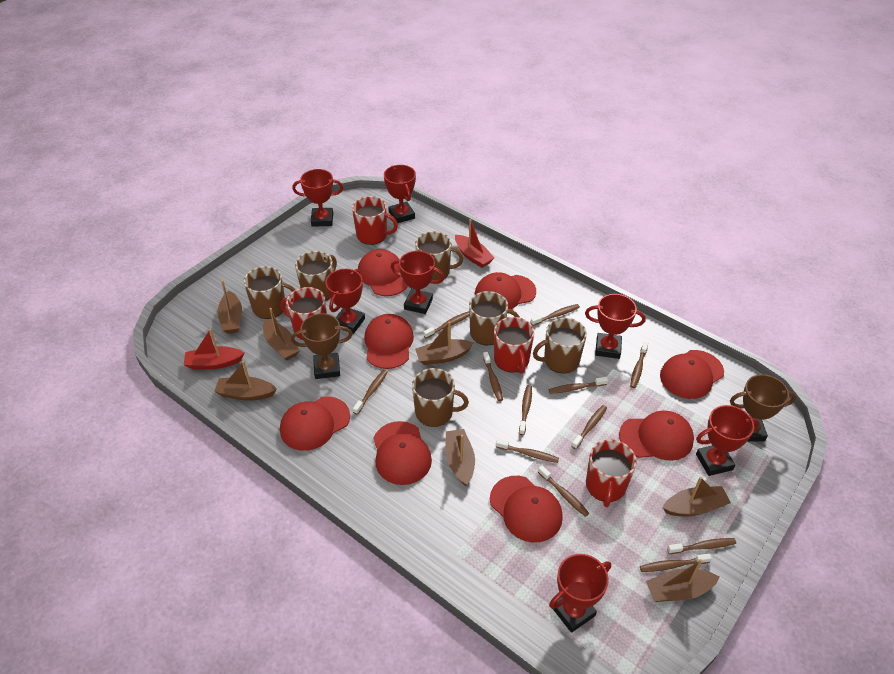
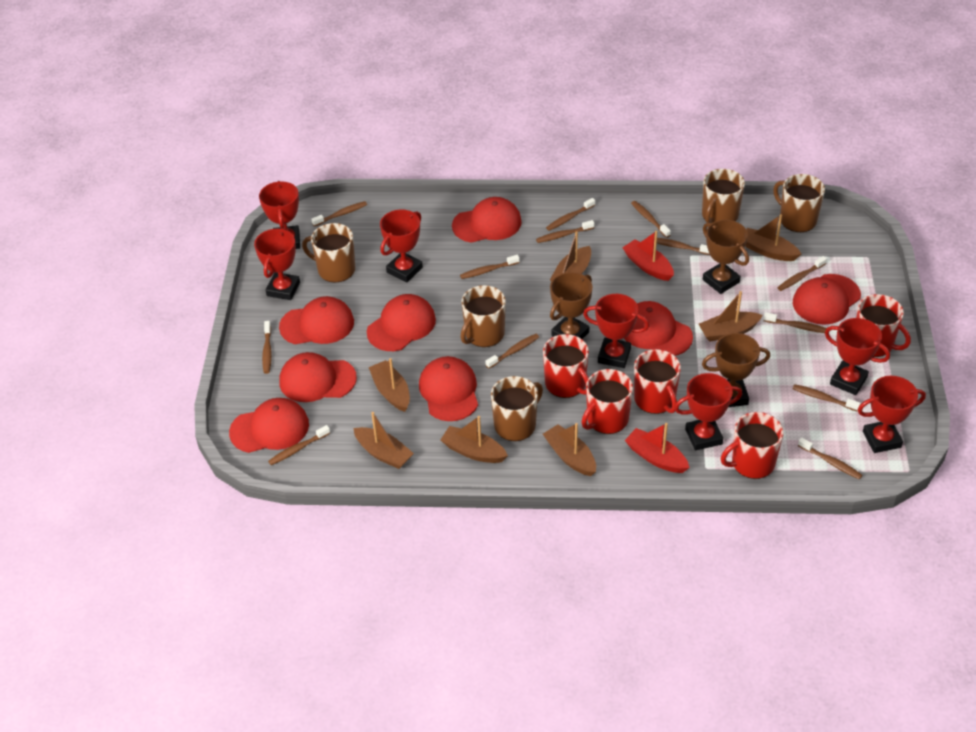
brown mug: 6 -> 5
brown toothbrush: 12 -> 13
brown trophy: 2 -> 3
red mug: 4 -> 5

